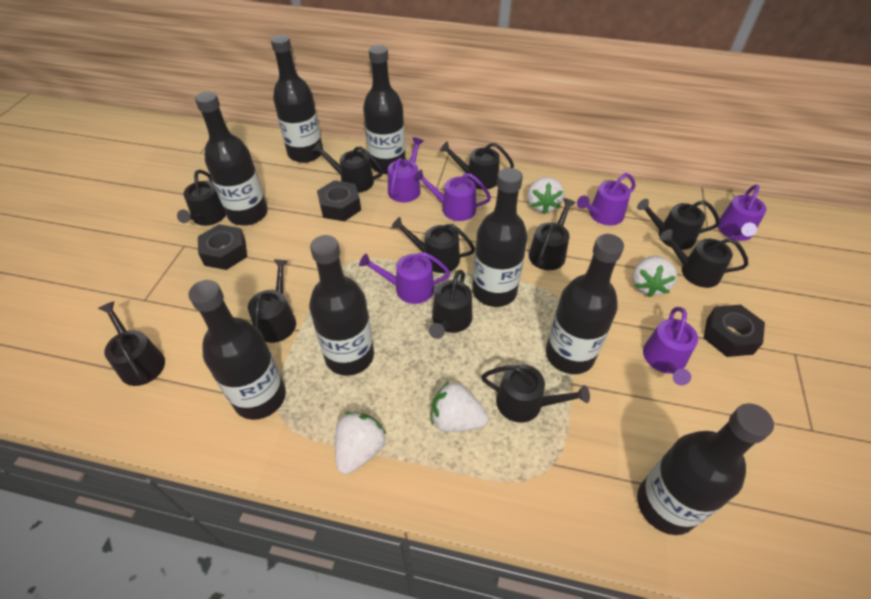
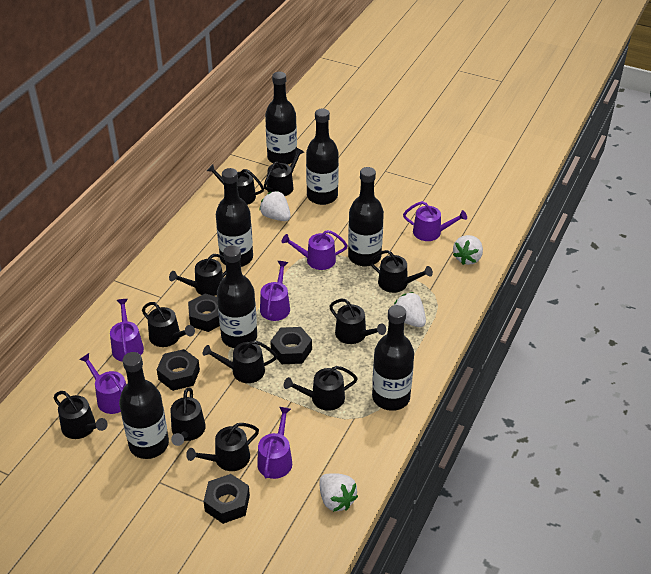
black bottle: 8 -> 7
black nut: 3 -> 4

